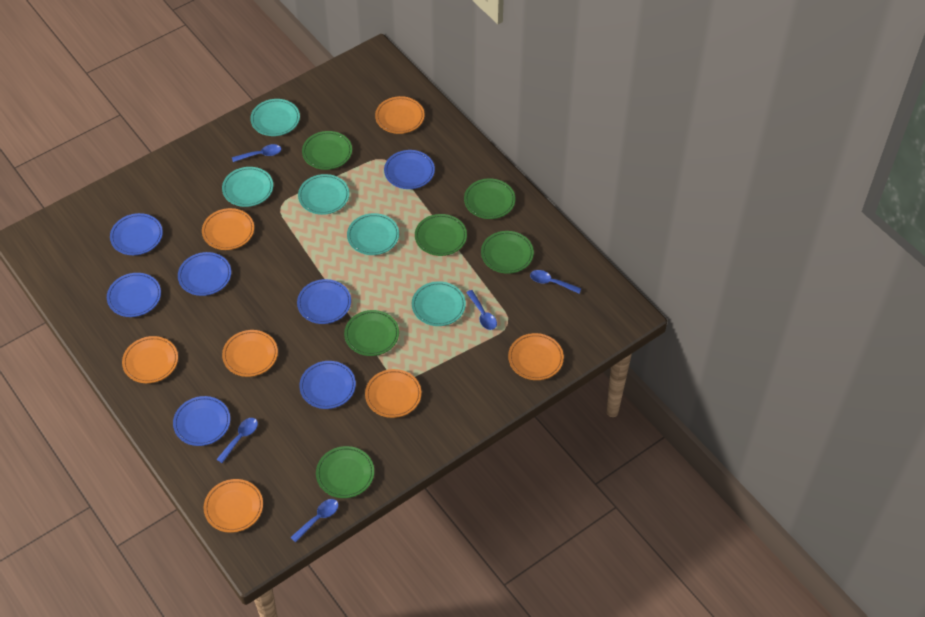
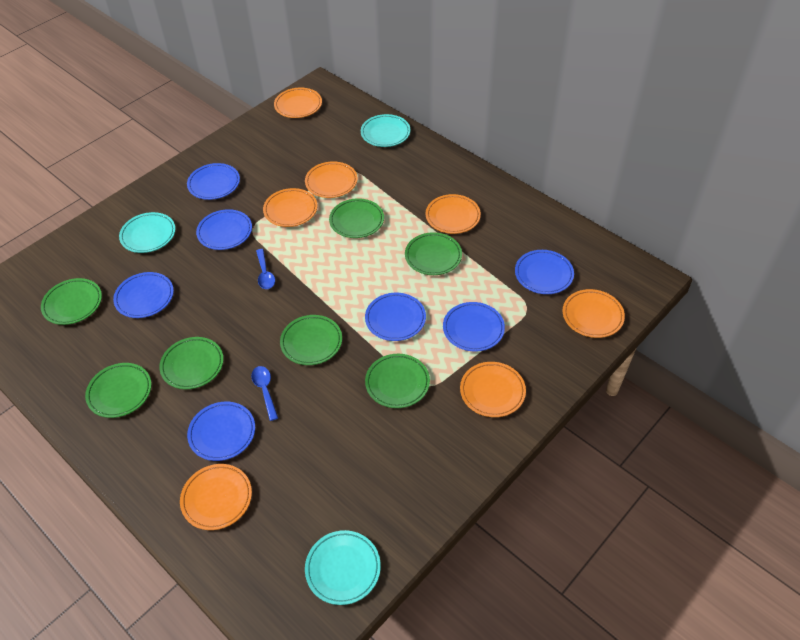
blue spoon: 5 -> 2
green plate: 6 -> 7
turquoise plate: 5 -> 3

